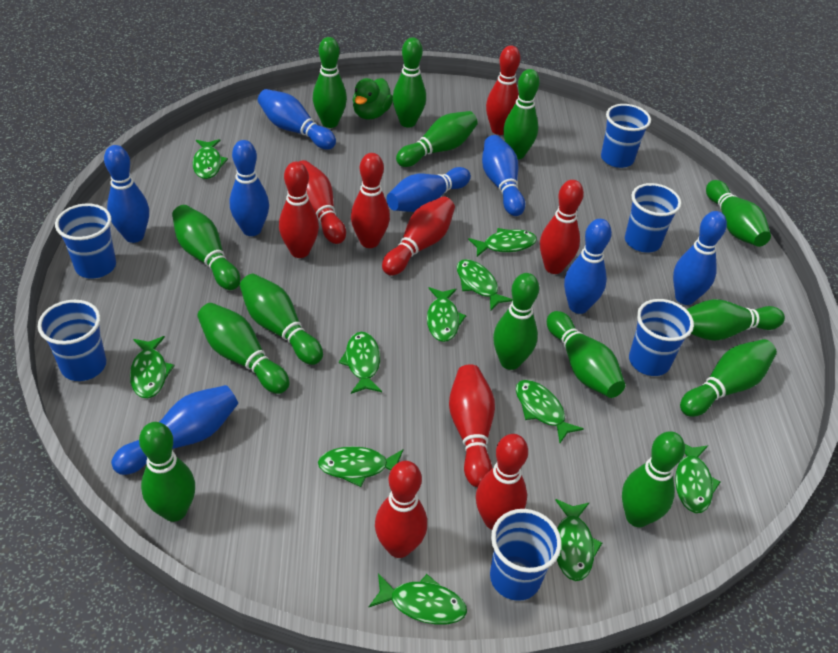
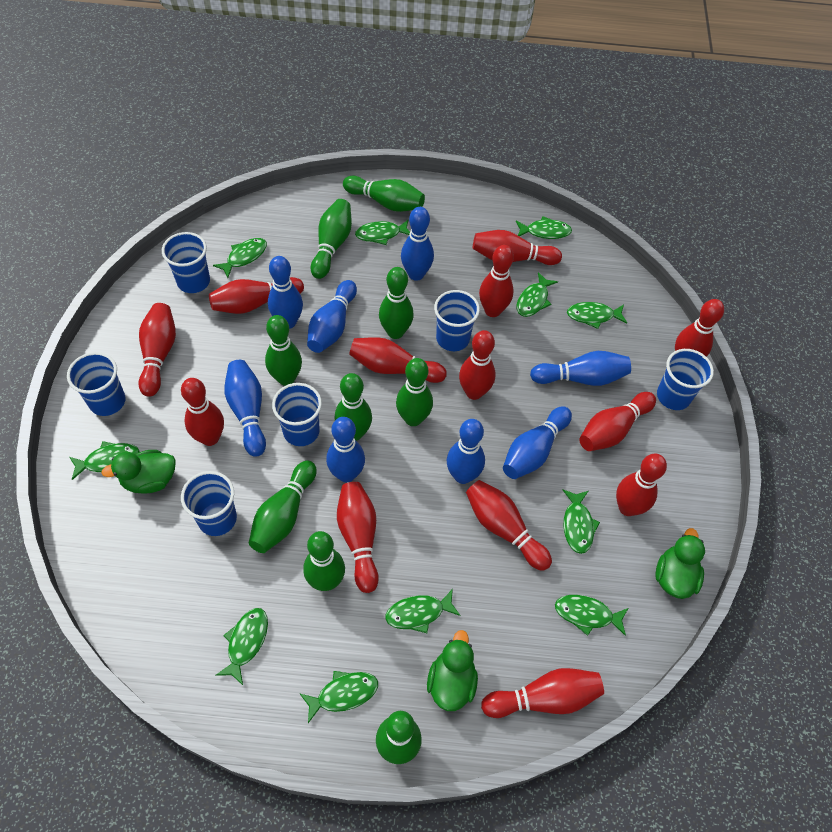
green bowling pin: 14 -> 9
green duck: 1 -> 3
red bowling pin: 9 -> 13

